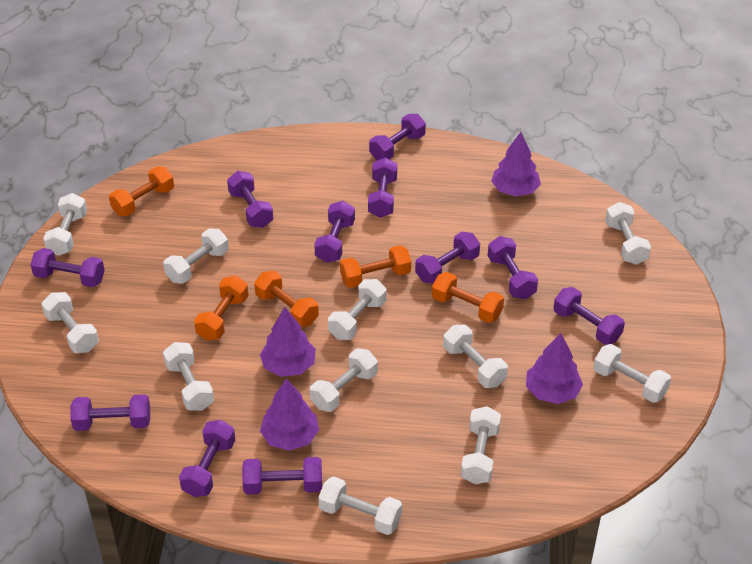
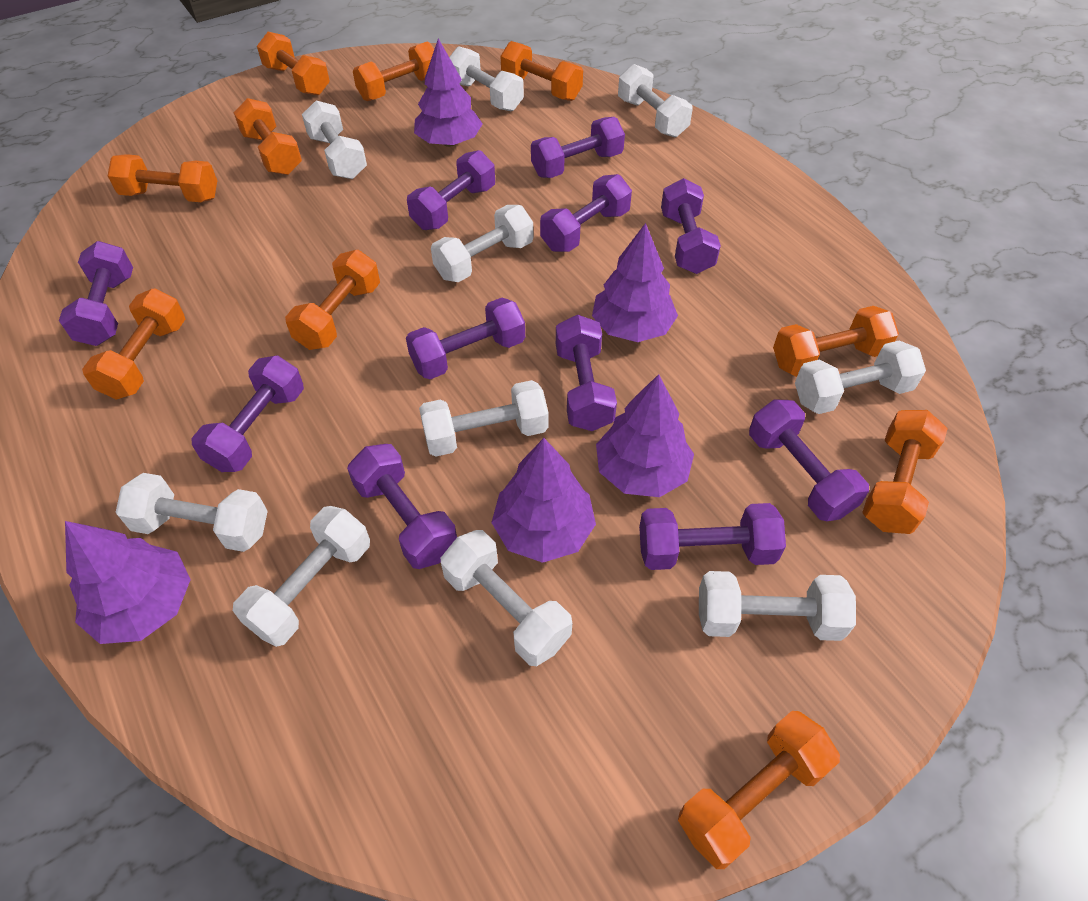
orange dumbbell: 5 -> 10
purple tree: 4 -> 5
white dumbbell: 11 -> 10

